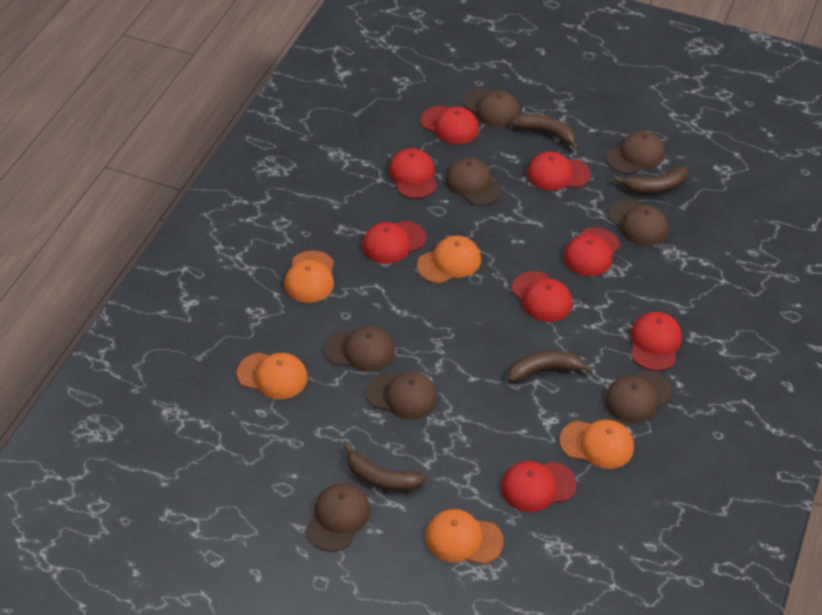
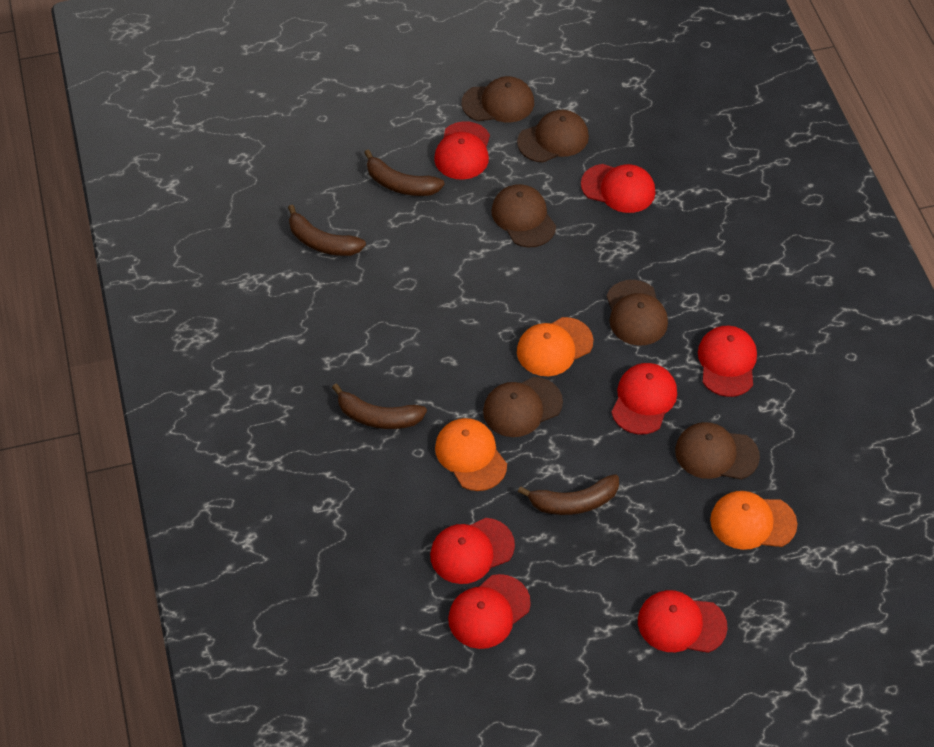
brown cap: 8 -> 6
orange cap: 5 -> 3
red cap: 8 -> 7

